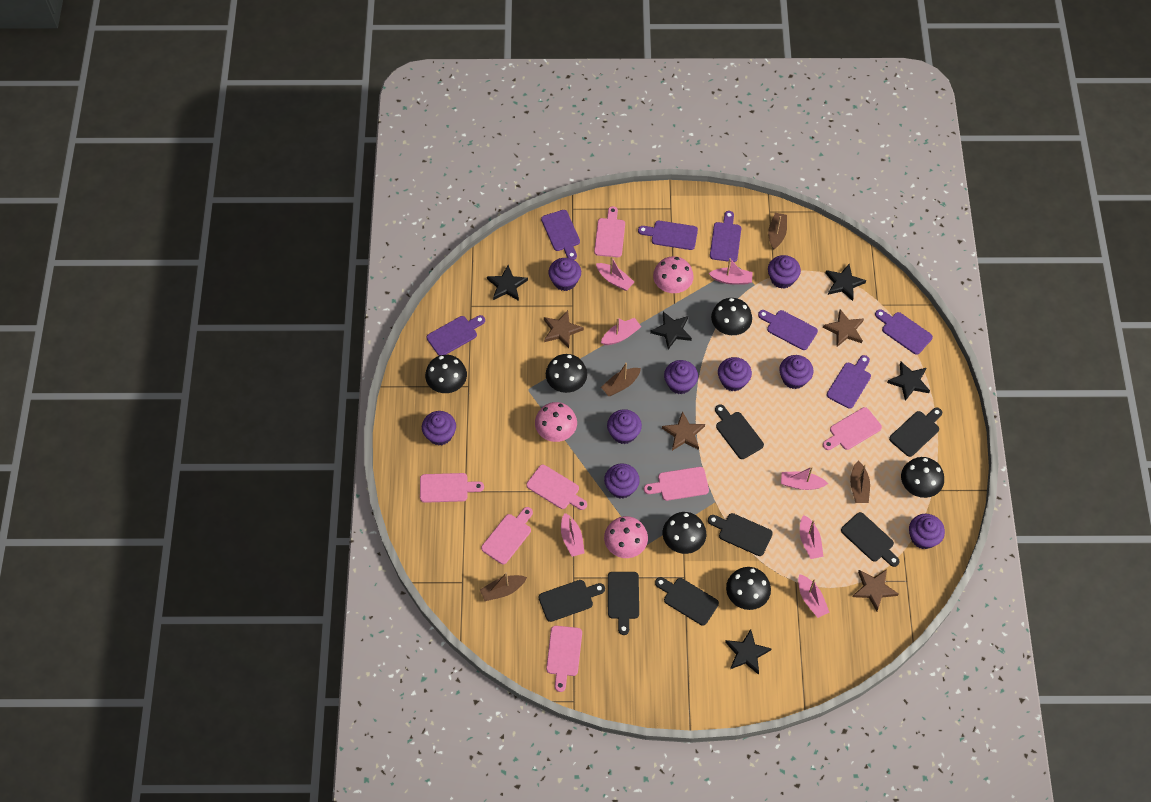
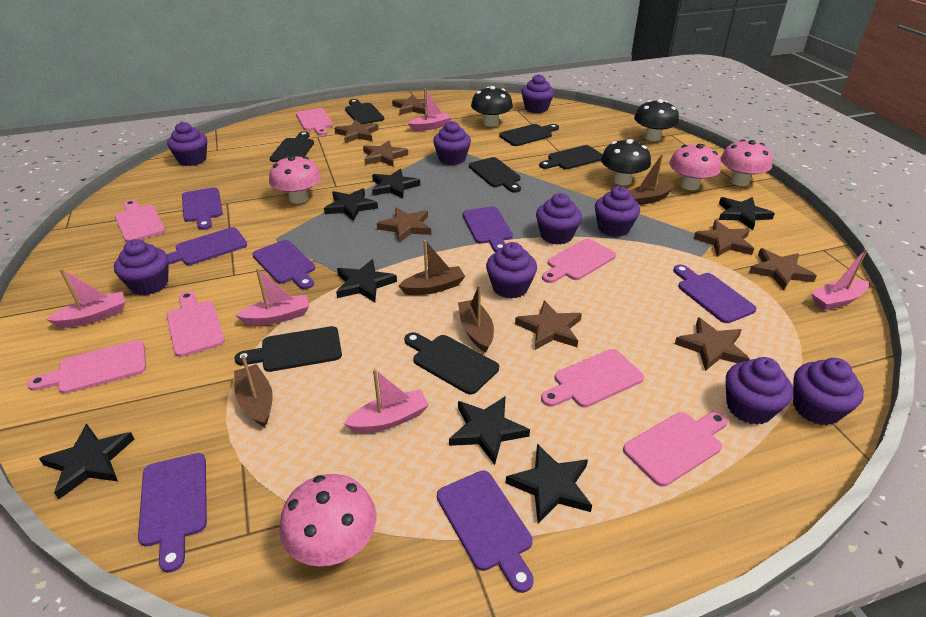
black mushroom: 6 -> 3
black star: 5 -> 7
brown star: 4 -> 8
pink boat: 7 -> 5
pink mushroom: 3 -> 4

